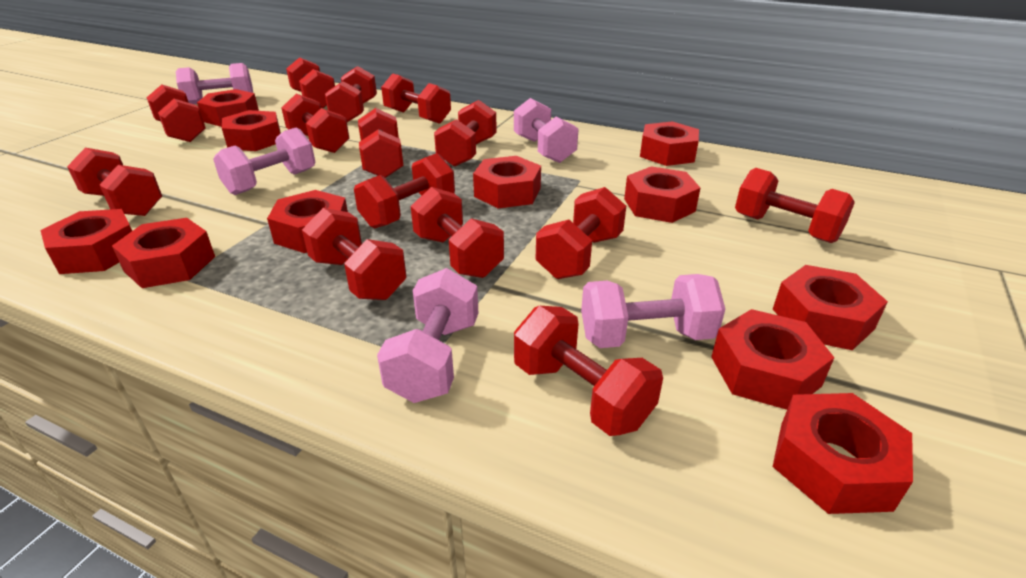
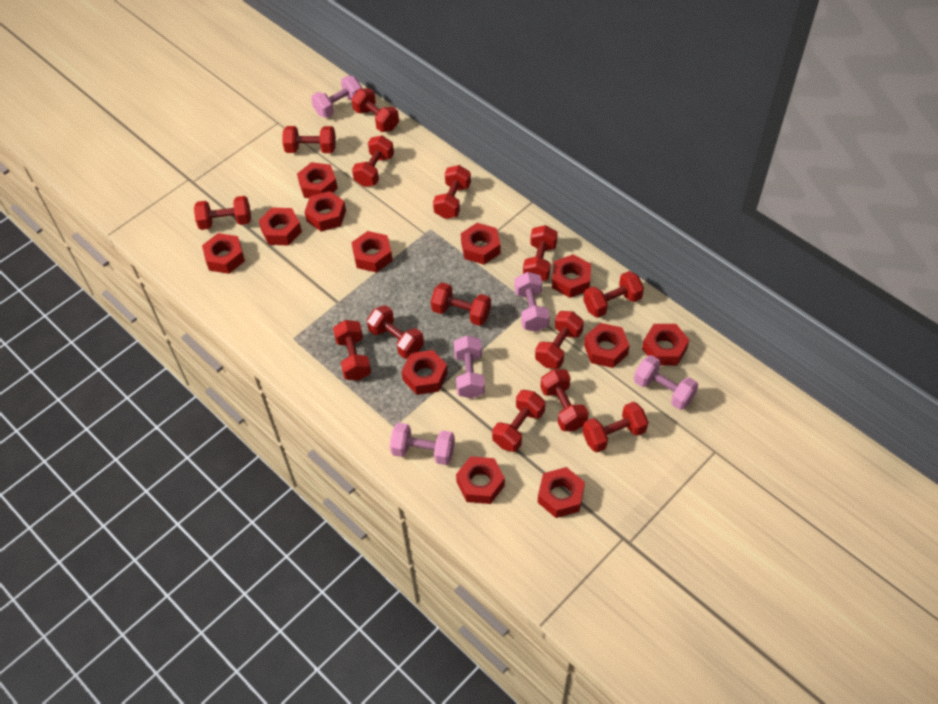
red nut: 11 -> 12

